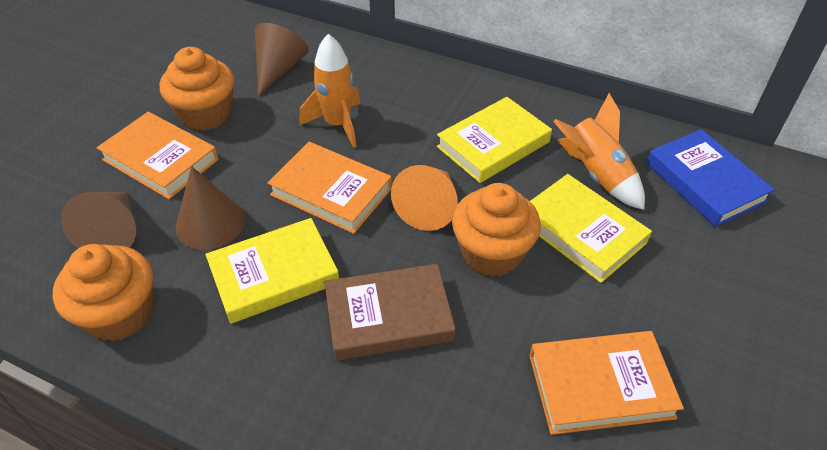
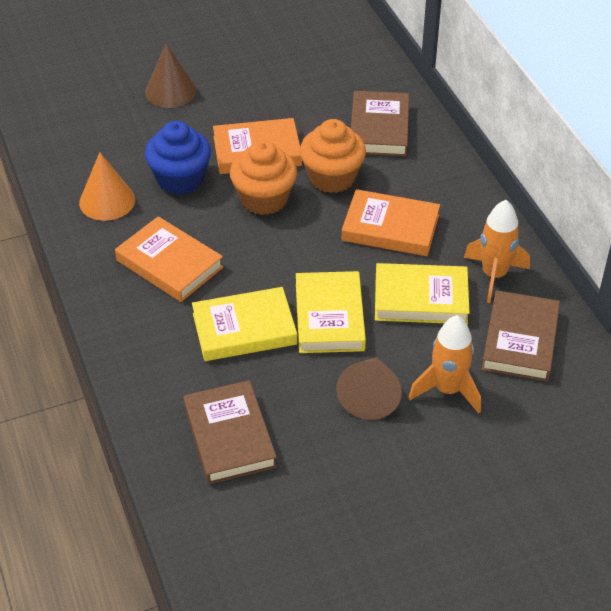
blue book: 1 -> 0
blue cupcake: 0 -> 1
brown book: 1 -> 3
brown cone: 3 -> 2
orange cupcake: 3 -> 2

